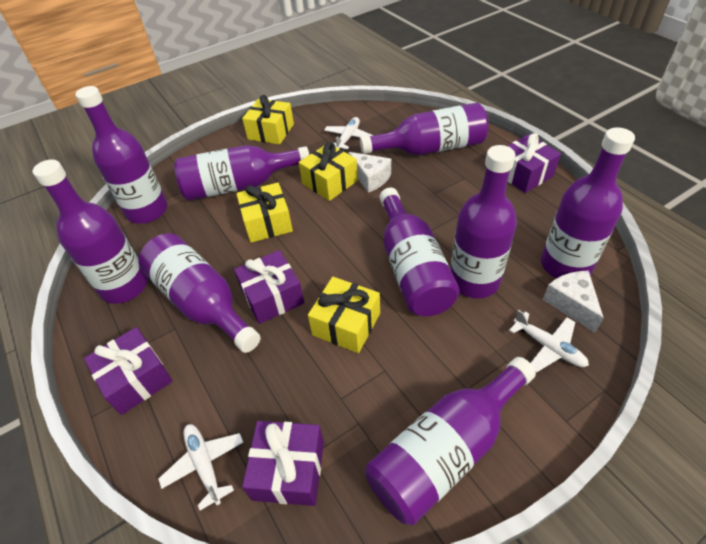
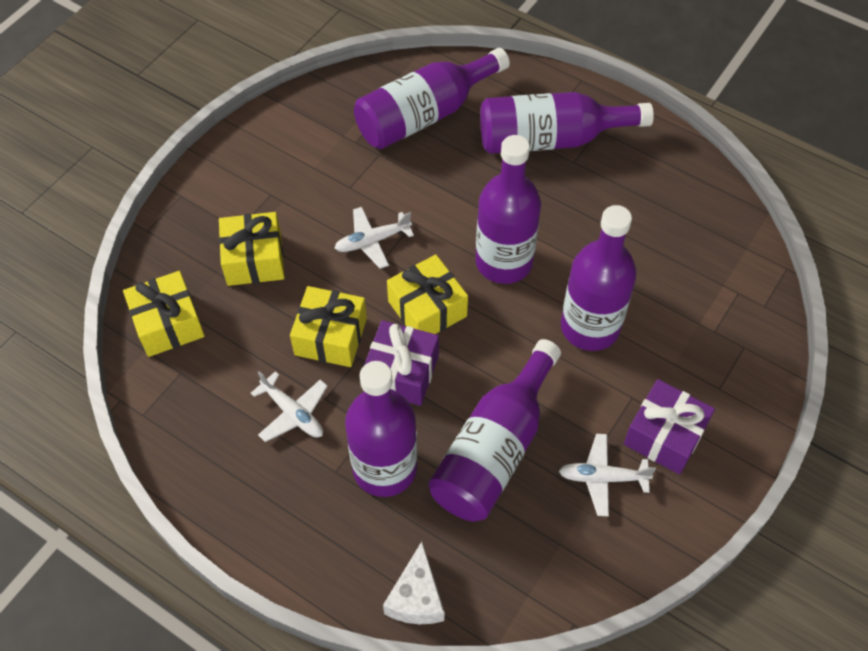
purple bottle: 9 -> 6
purple gift: 4 -> 2
white cheese: 2 -> 1

